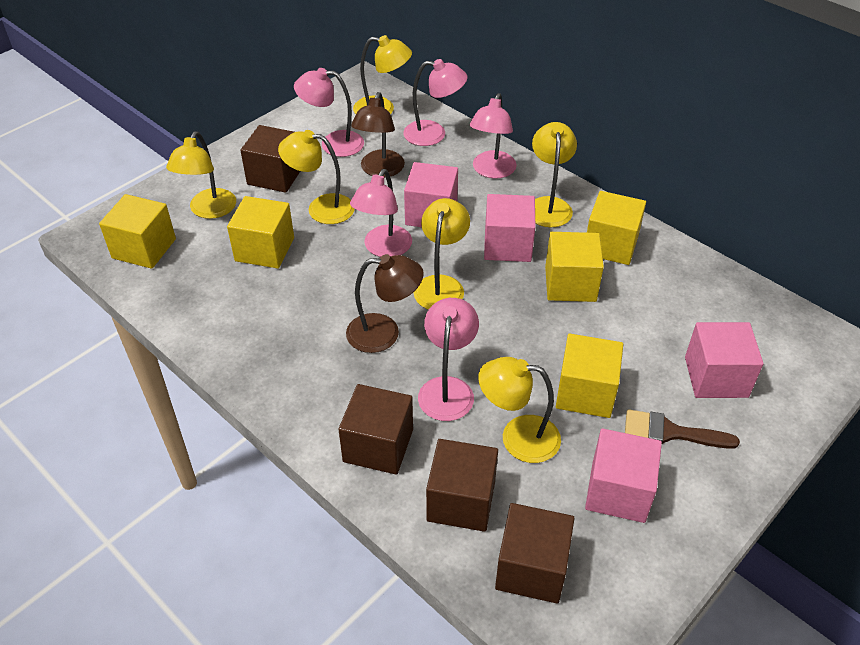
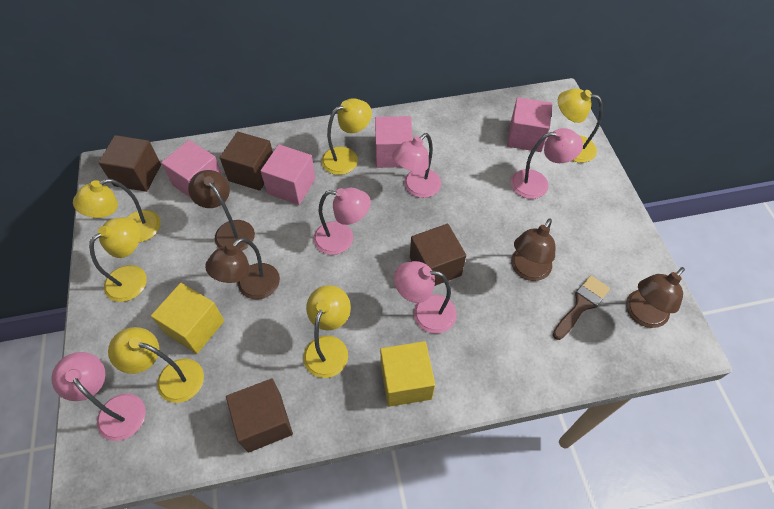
brown lamp: 2 -> 4
yellow cube: 5 -> 2

